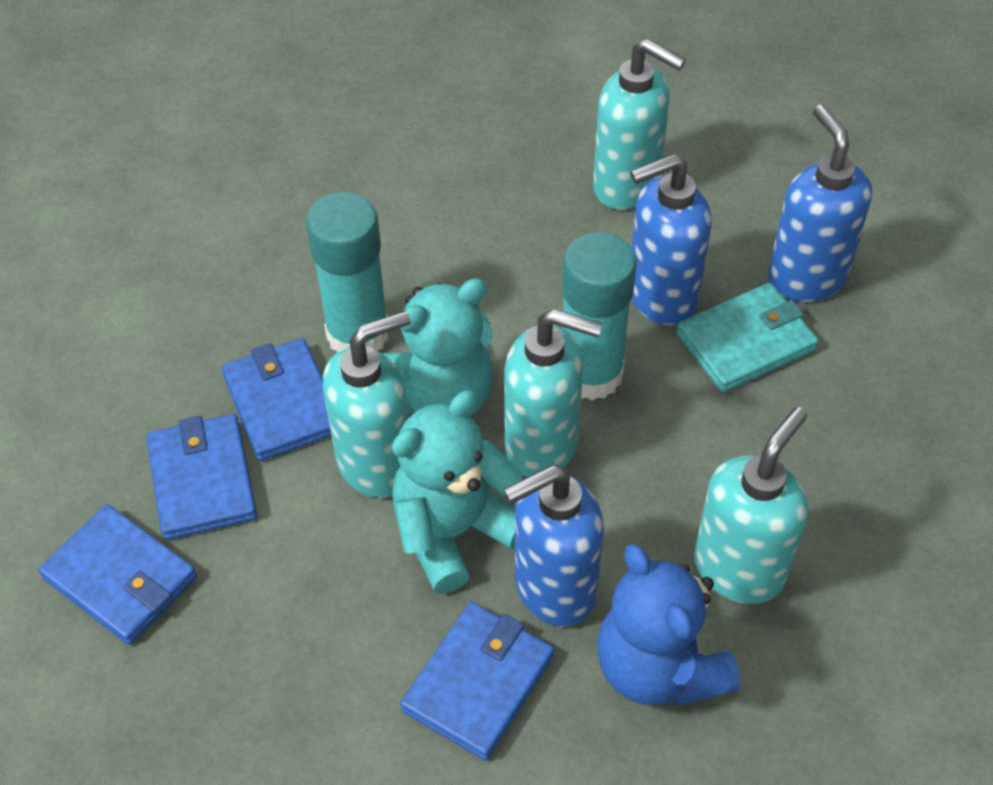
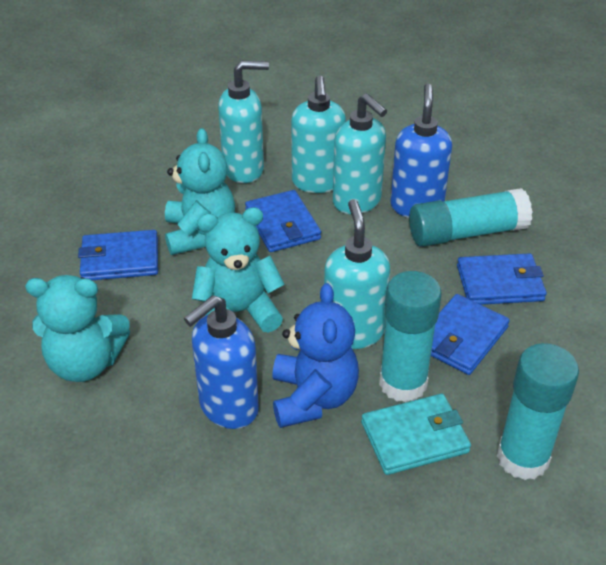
blue soap dispenser: 3 -> 2
turquoise glue stick: 2 -> 3
turquoise teddy bear: 2 -> 3

